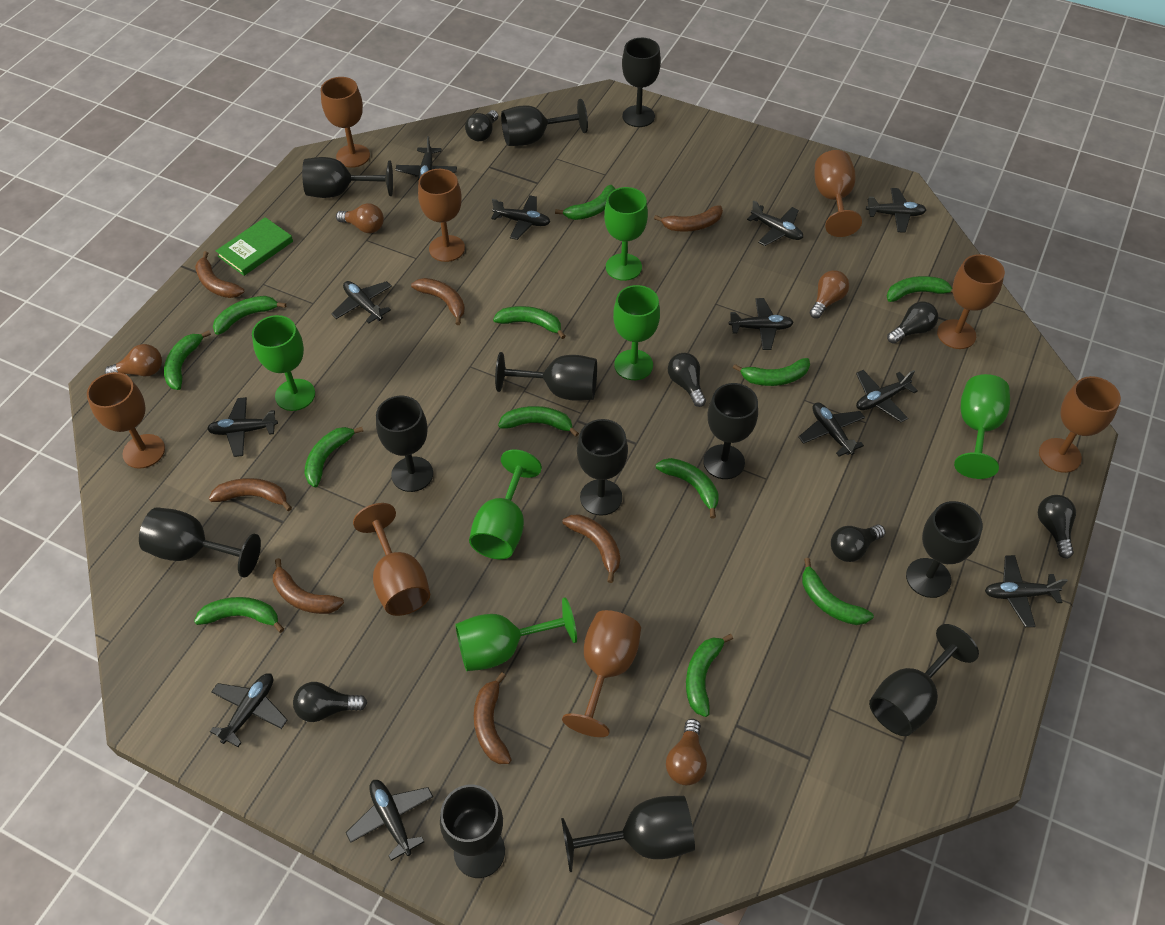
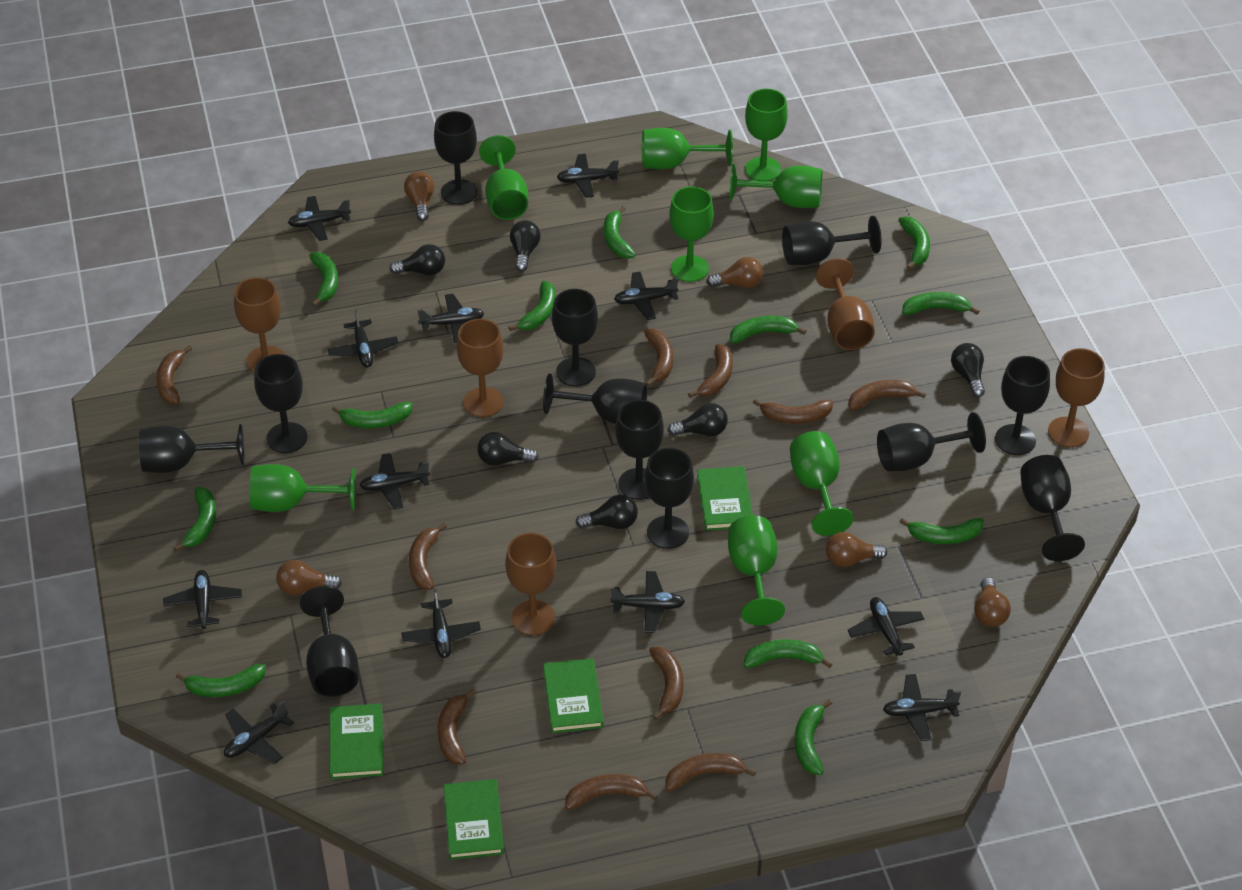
brown banana: 7 -> 10
brown goblet: 8 -> 5
brown light bulb: 4 -> 5
green book: 1 -> 4
green goblet: 6 -> 8

